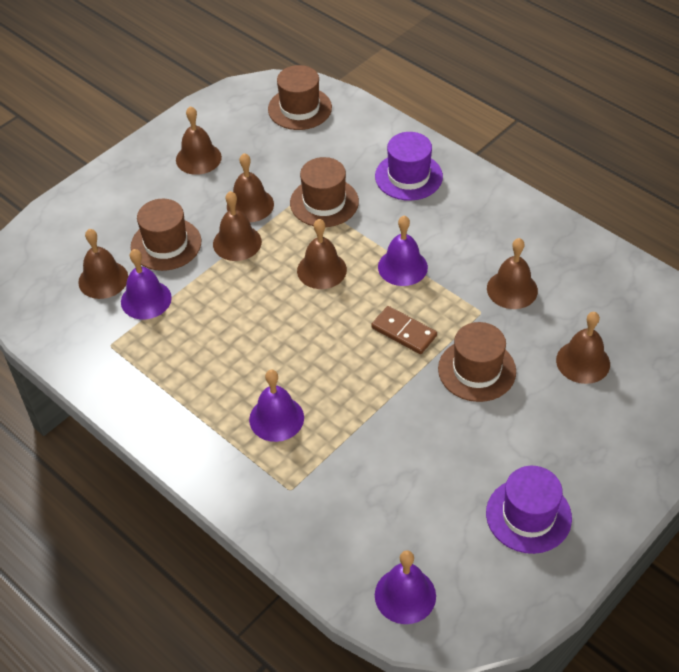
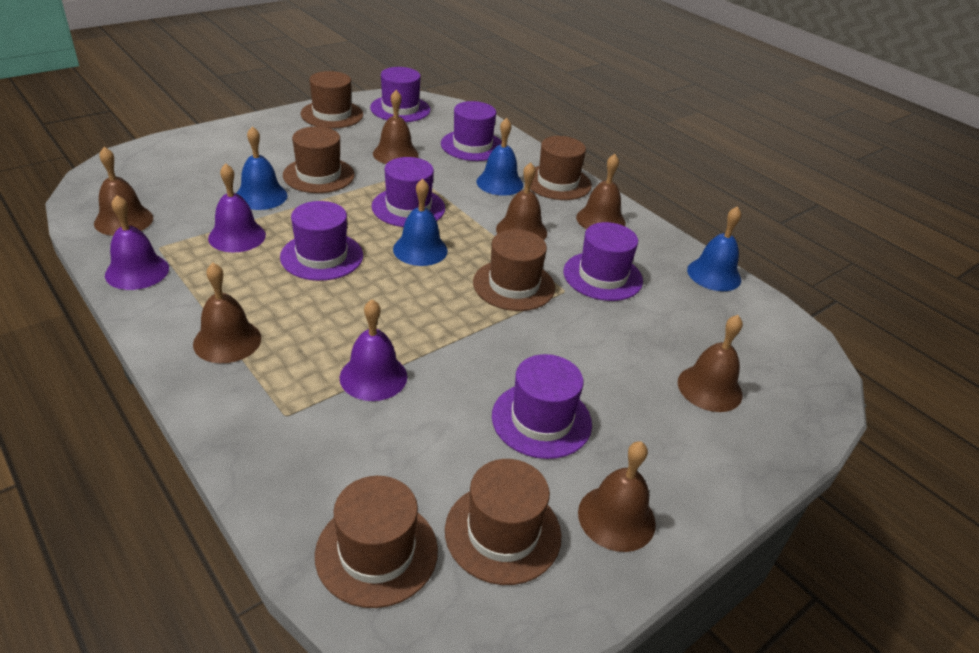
blue bell: 0 -> 4
brown domino: 1 -> 0
brown hat: 4 -> 6
purple bell: 4 -> 3
purple hat: 2 -> 6

